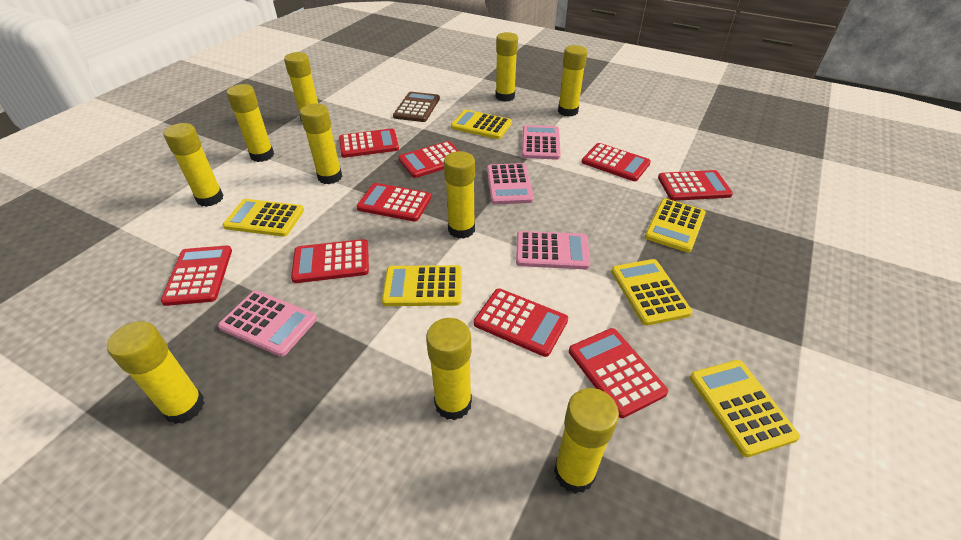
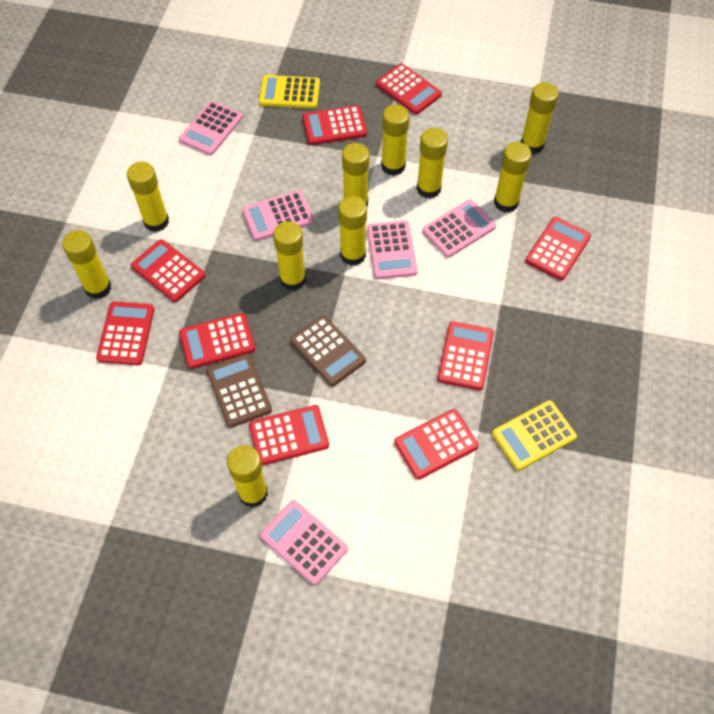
brown calculator: 1 -> 2
pink calculator: 4 -> 5
yellow calculator: 6 -> 2

